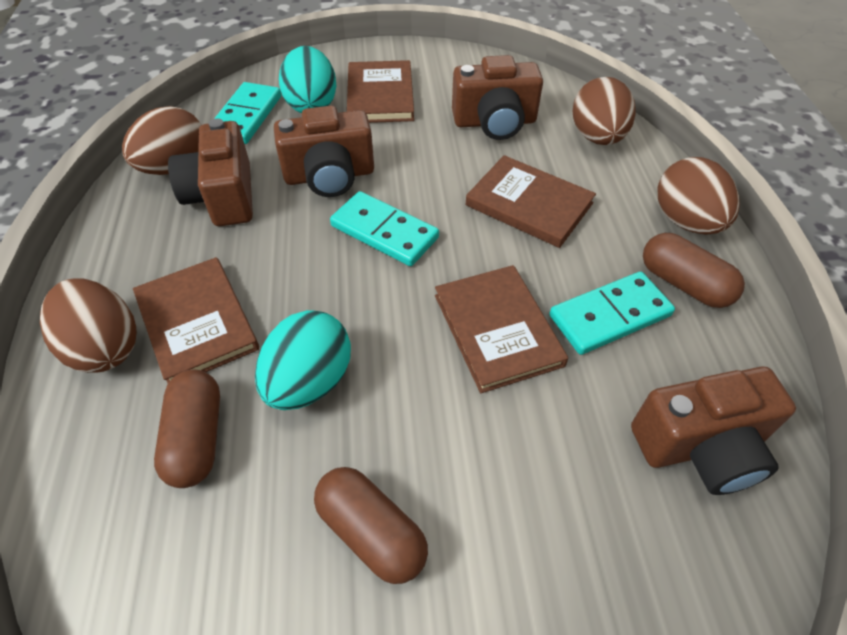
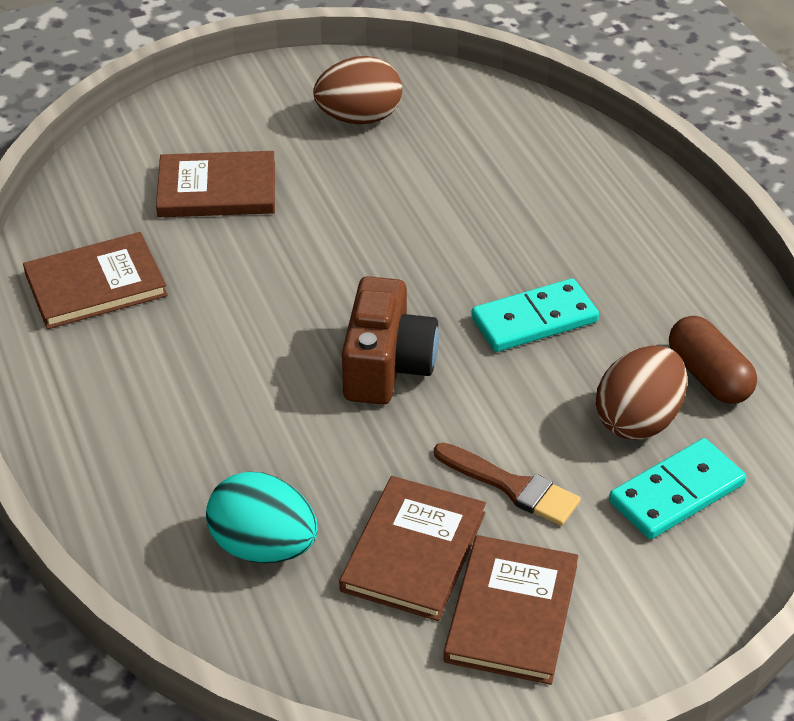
brown brush: 0 -> 1
brown camera: 4 -> 1
brown capsule: 3 -> 1
brown egg: 4 -> 2
turquoise domino: 3 -> 2
turquoise egg: 2 -> 1

